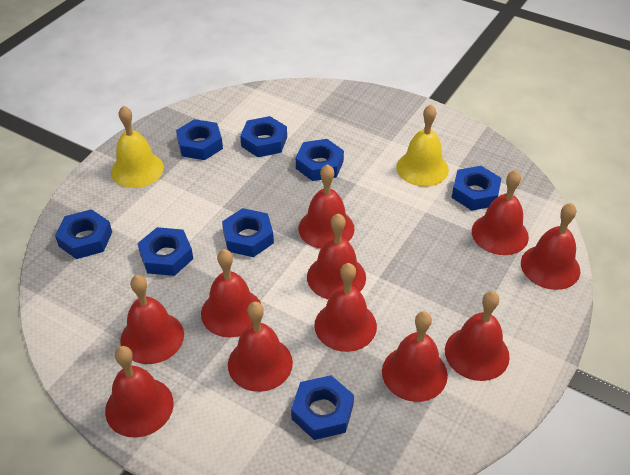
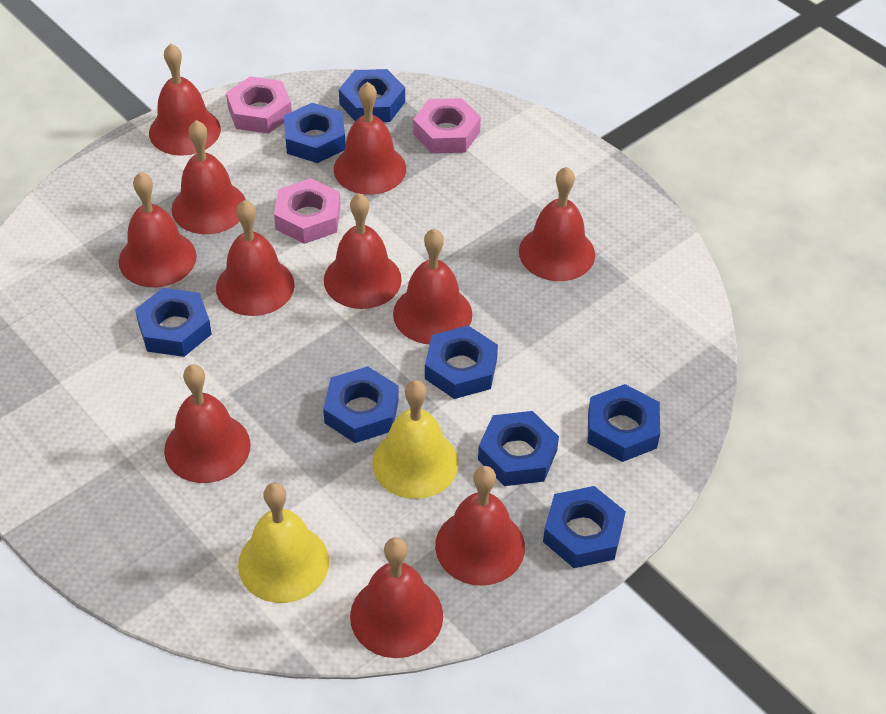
pink nut: 0 -> 3

